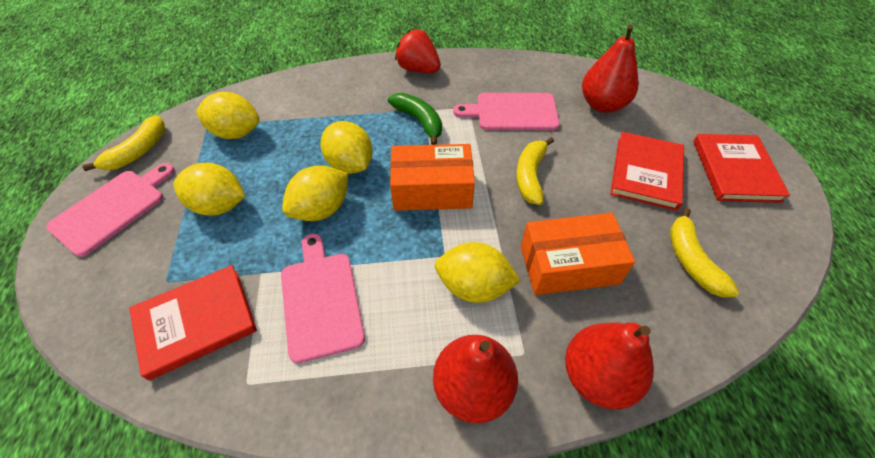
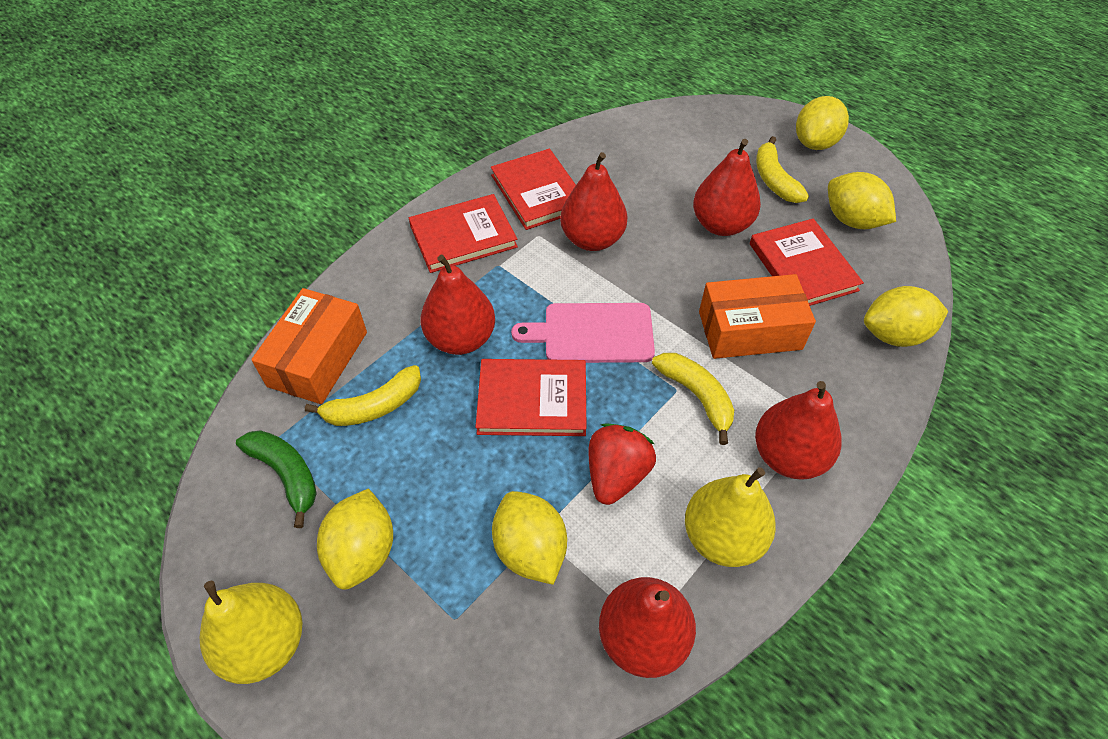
pink cutting board: 3 -> 1
red book: 3 -> 4
red pear: 3 -> 5
yellow pear: 0 -> 2

